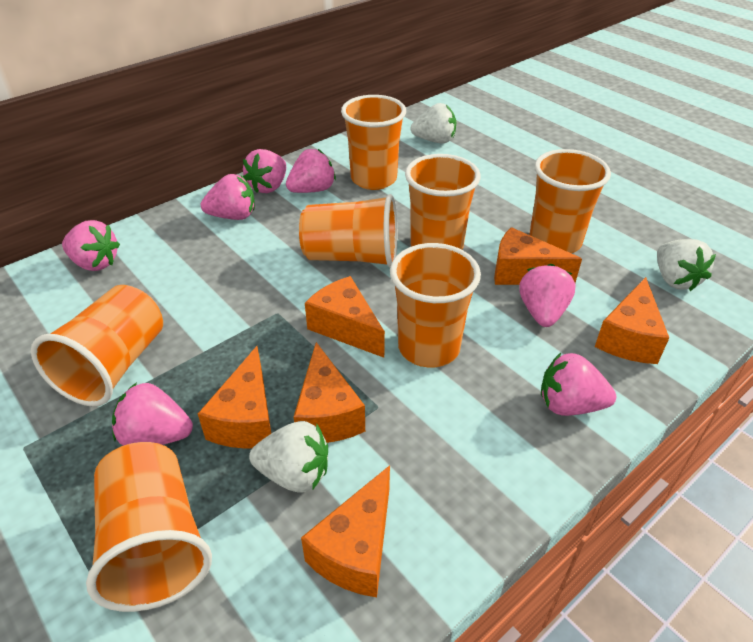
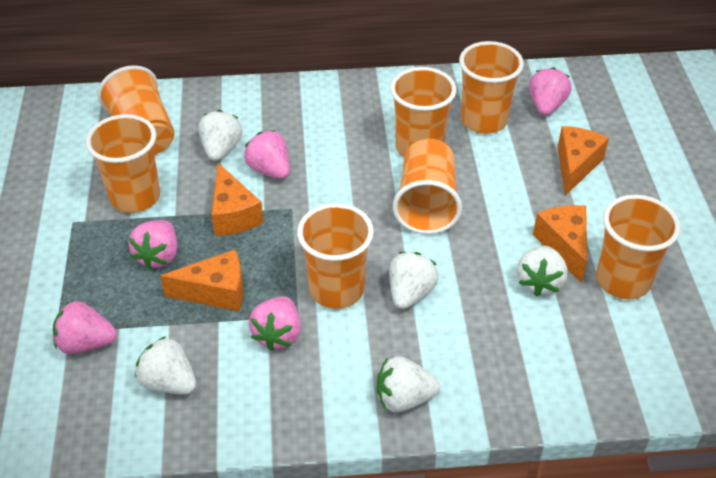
orange cheese: 6 -> 4
pink strawberry: 7 -> 5
white strawberry: 3 -> 5

